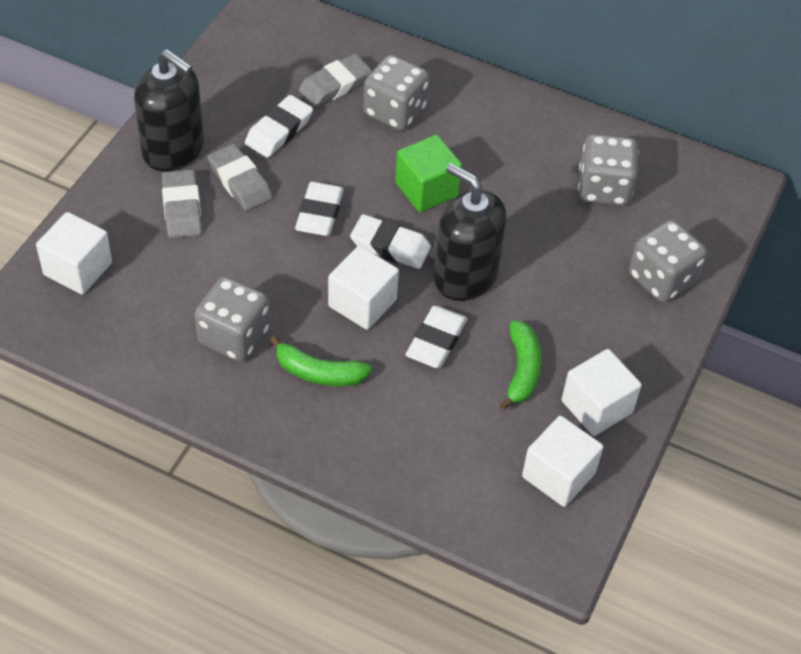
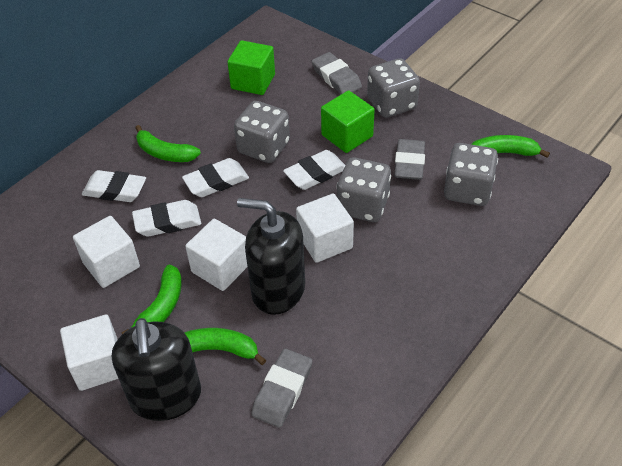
green banana: 2 -> 4
green cube: 1 -> 2

